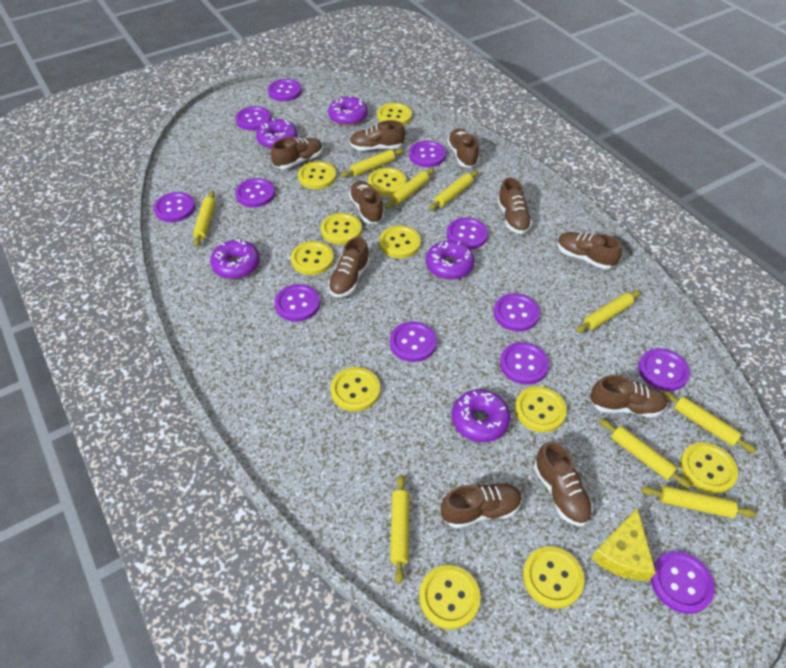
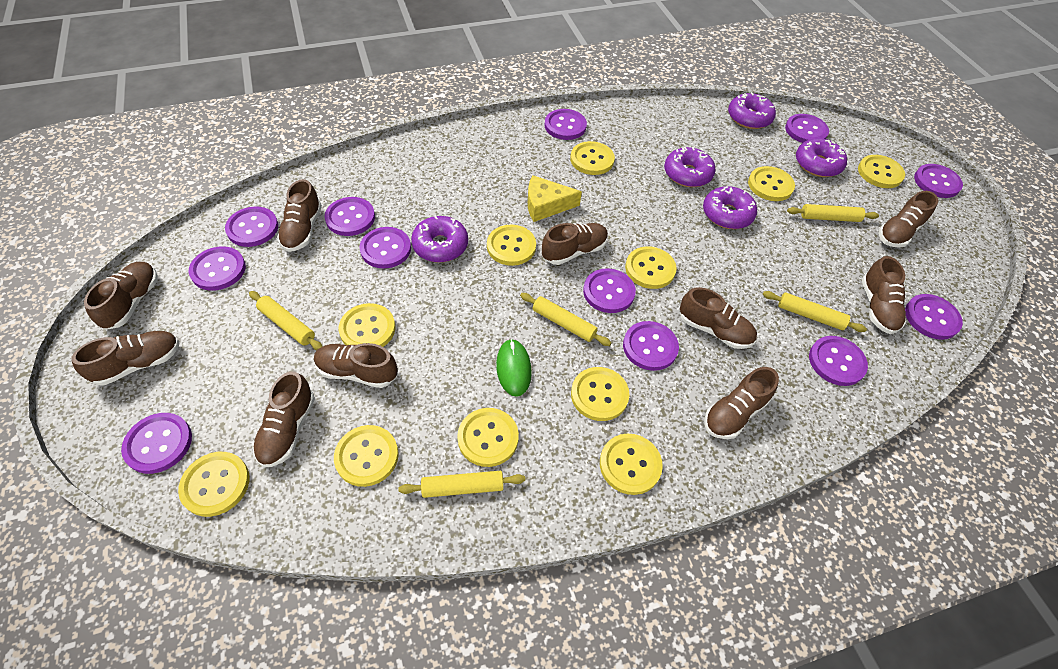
green mouse: 0 -> 1
yellow rolling pin: 9 -> 5

